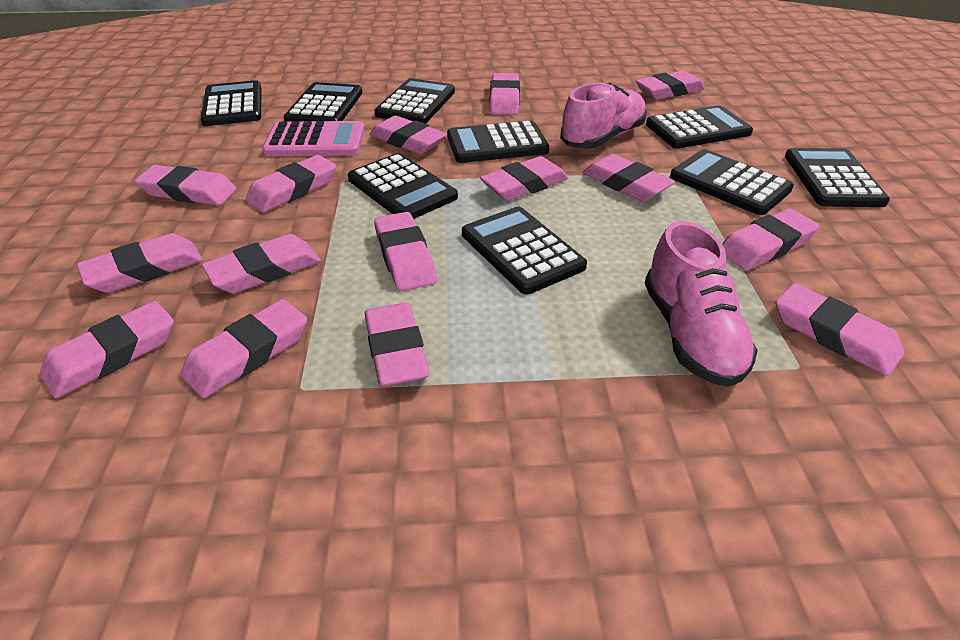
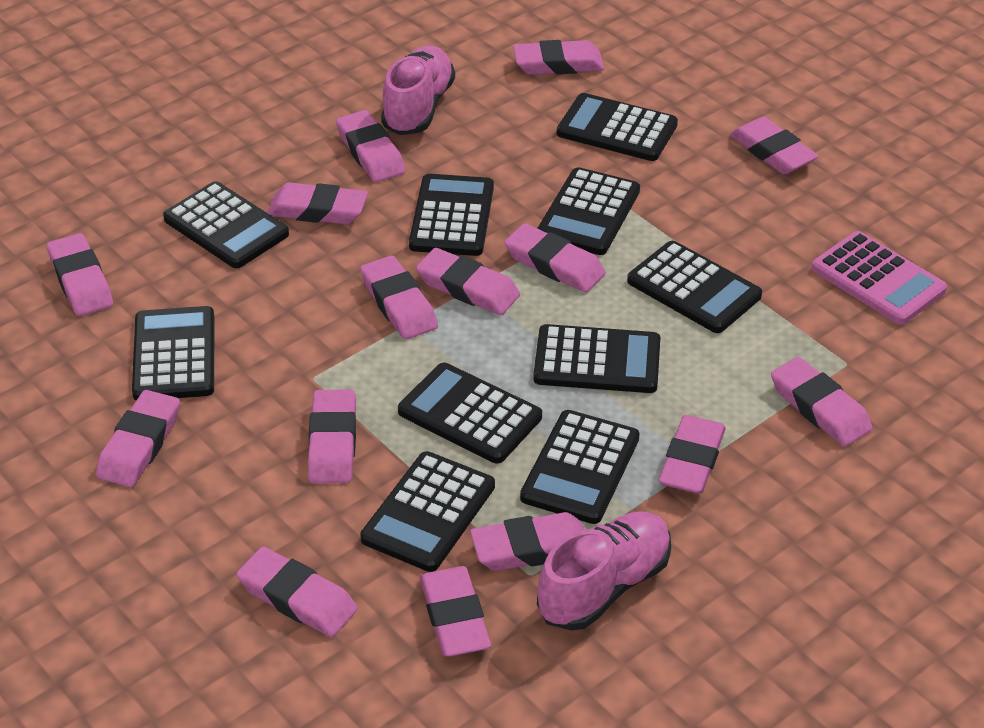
black calculator: 9 -> 10

